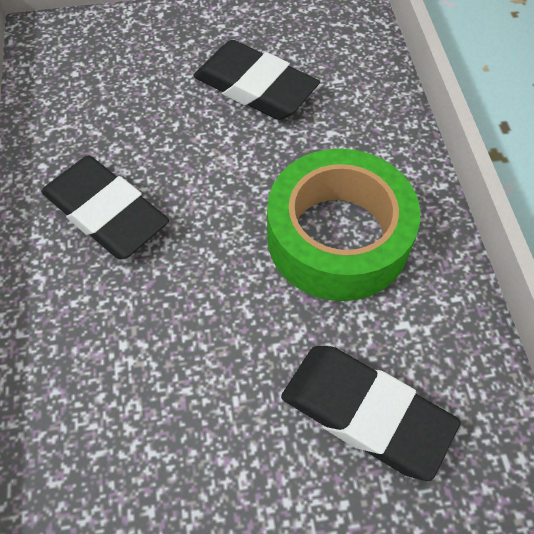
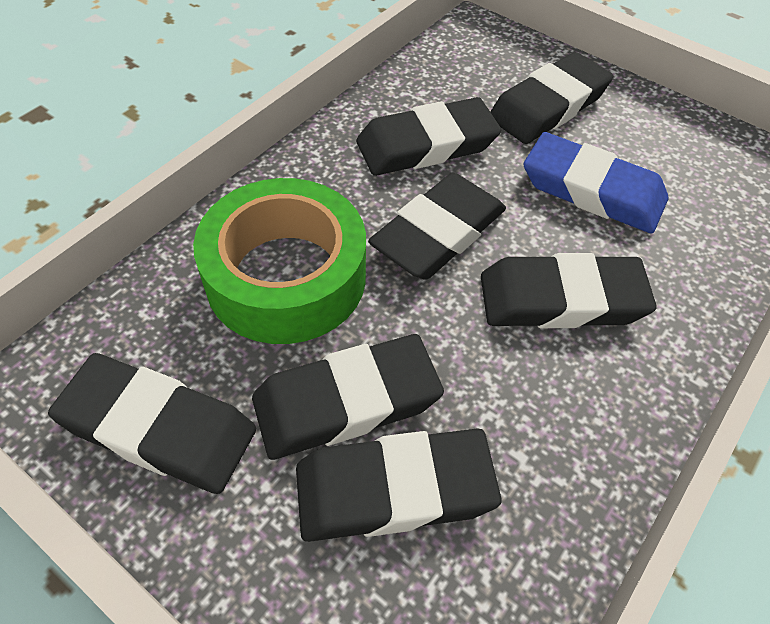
black eraser: 3 -> 7
blue eraser: 0 -> 1

